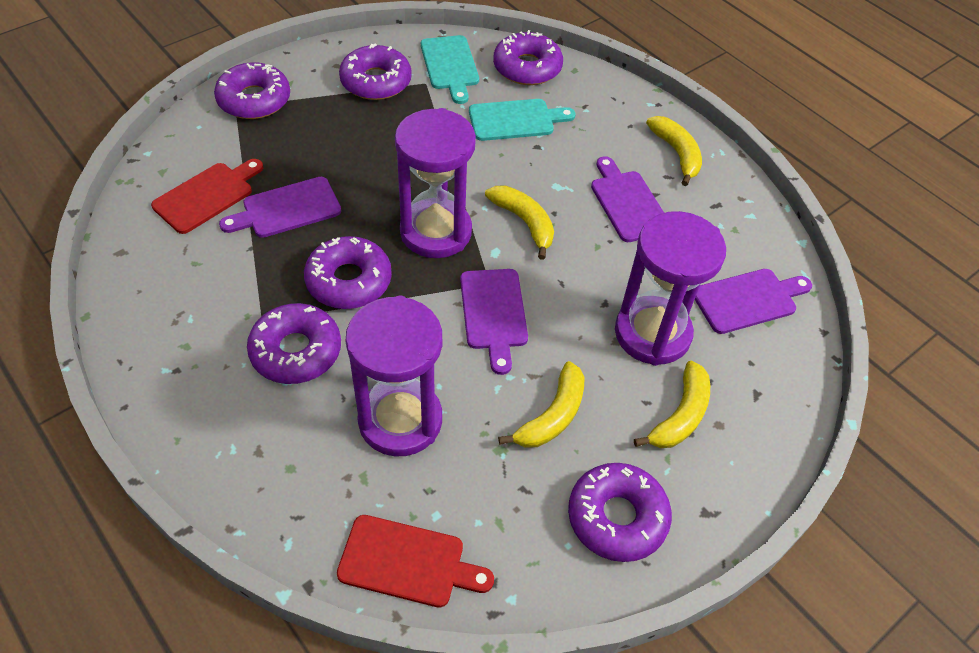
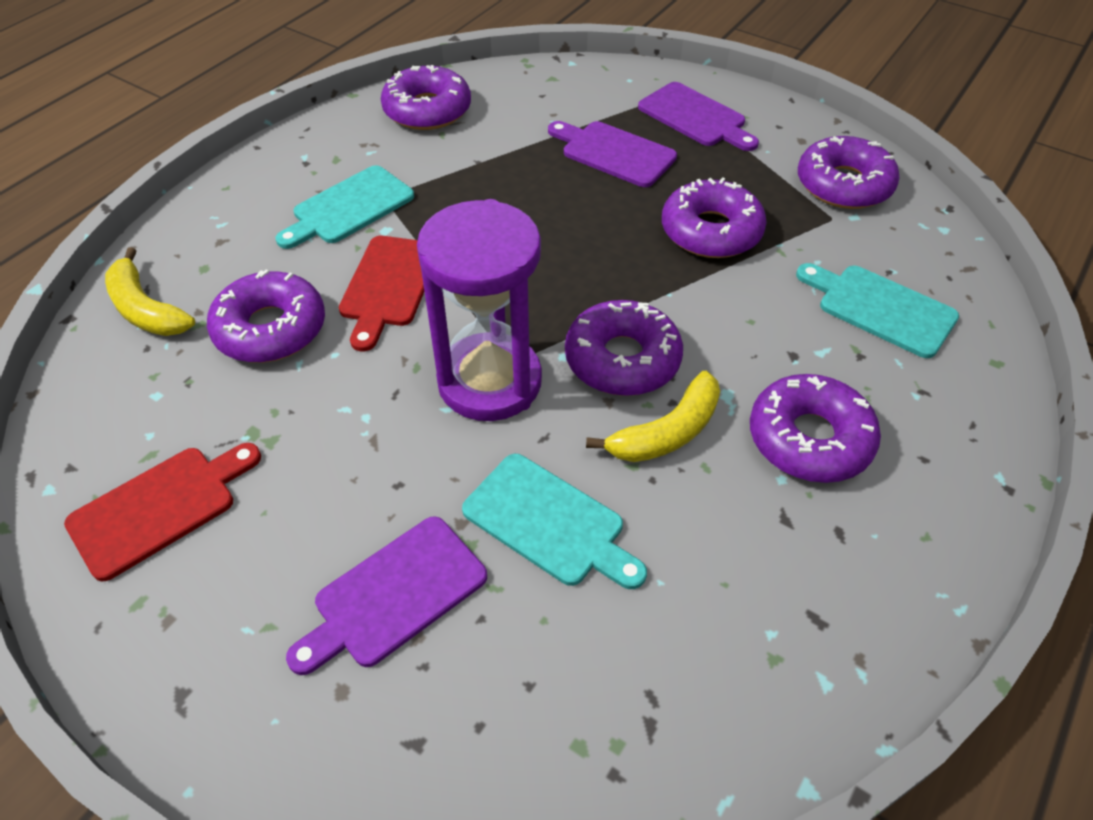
purple cutting board: 4 -> 3
purple hourglass: 3 -> 1
turquoise cutting board: 2 -> 3
yellow banana: 4 -> 2

